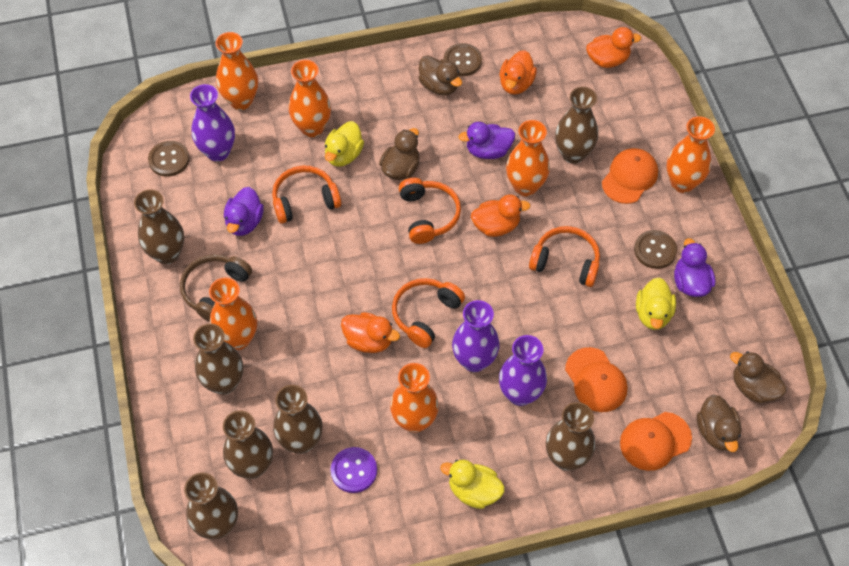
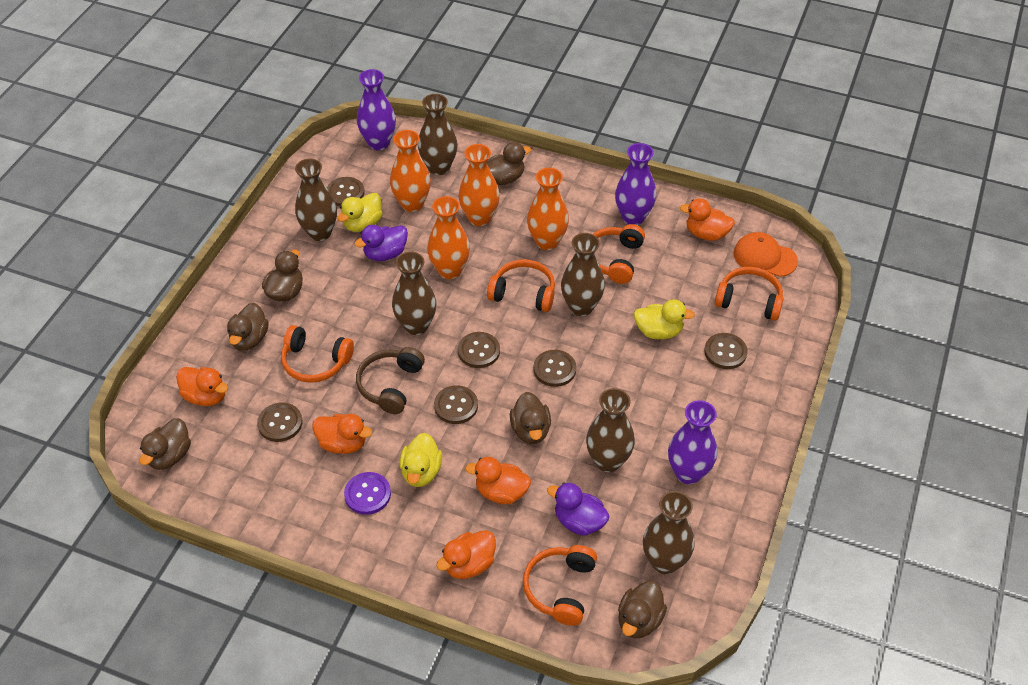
brown button: 3 -> 6
brown duck: 4 -> 6
brown vase: 7 -> 6
orange cap: 3 -> 1
orange duck: 4 -> 5
orange headphones: 4 -> 5
orange vase: 6 -> 4
purple duck: 3 -> 2

